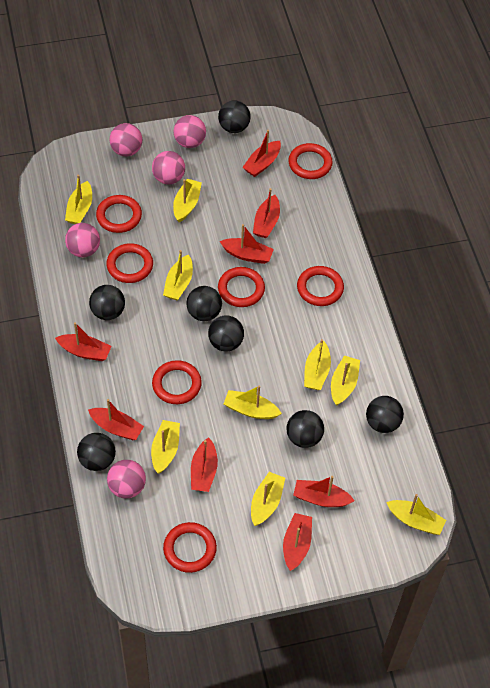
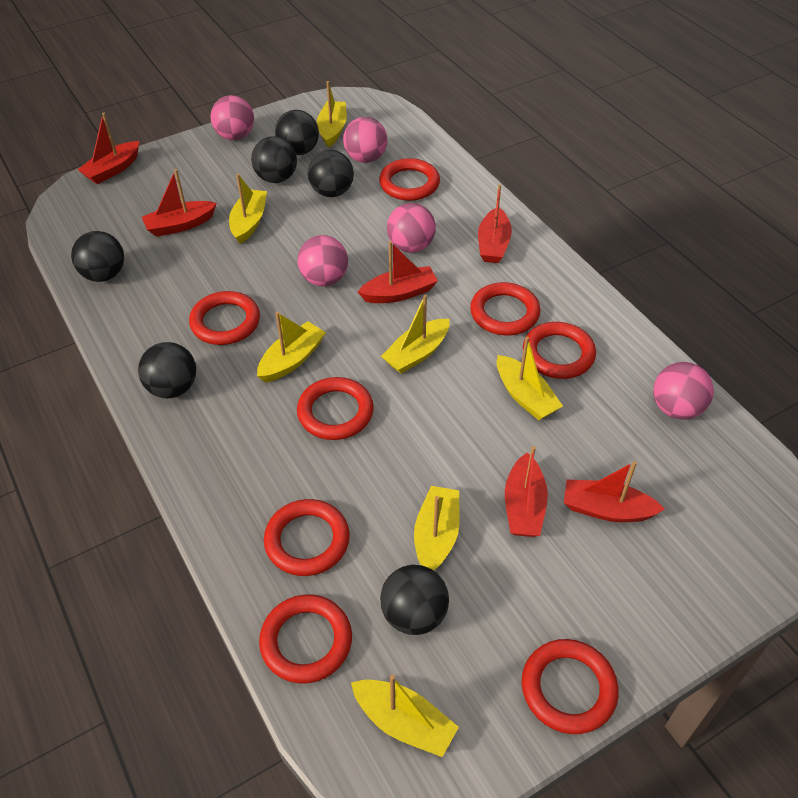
black ball: 7 -> 6
red boat: 8 -> 6
red ring: 7 -> 8
yellow boat: 9 -> 7

